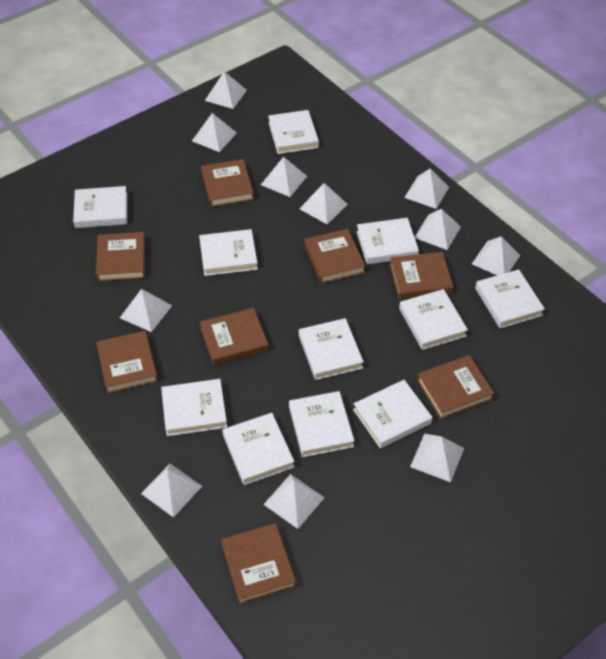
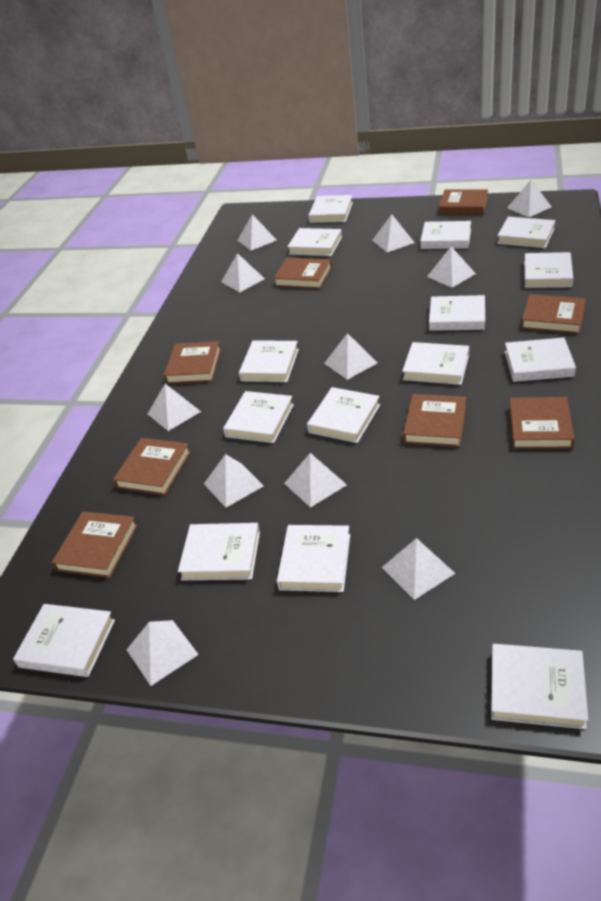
white book: 11 -> 15

